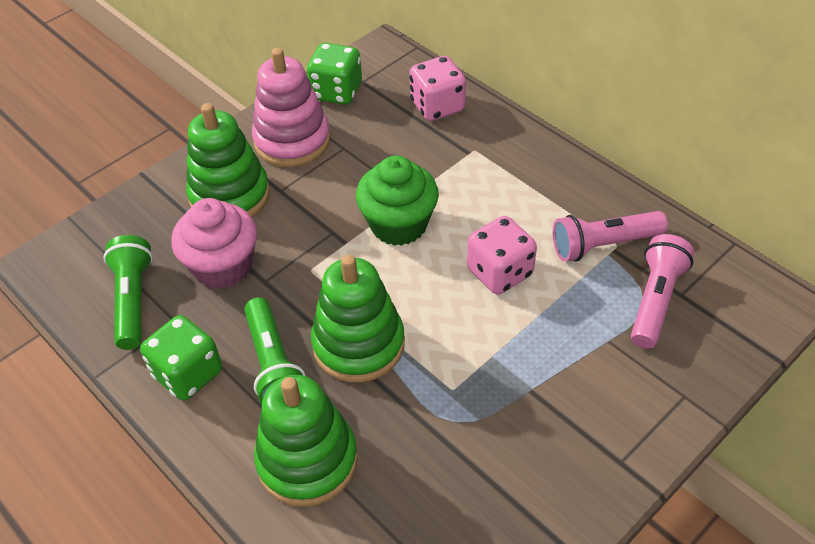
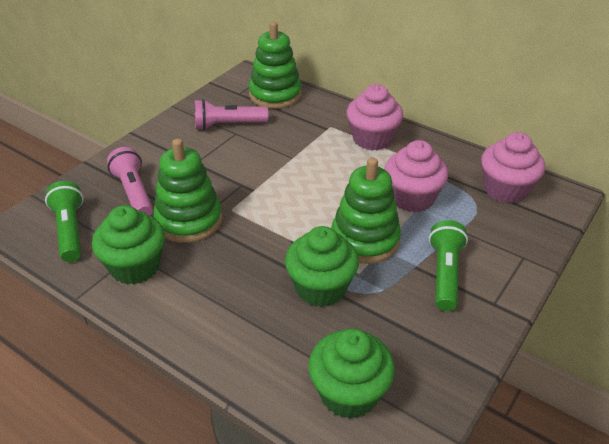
green cupcake: 1 -> 3
green dice: 2 -> 0
pink cupcake: 1 -> 3
pink dice: 2 -> 0
pink stacking toy: 1 -> 0

